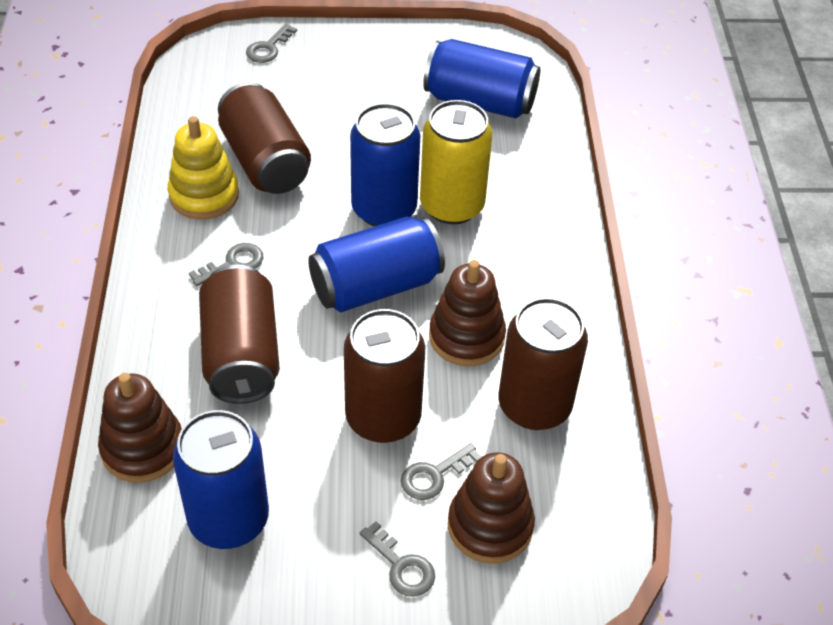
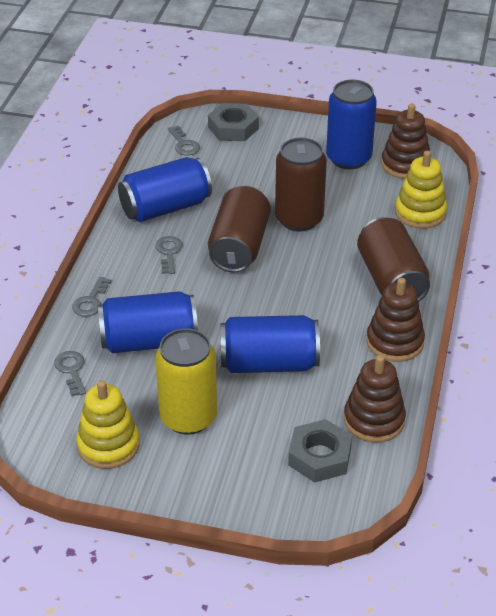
brown can: 4 -> 3
grey nut: 0 -> 2
yellow stacking toy: 1 -> 2

